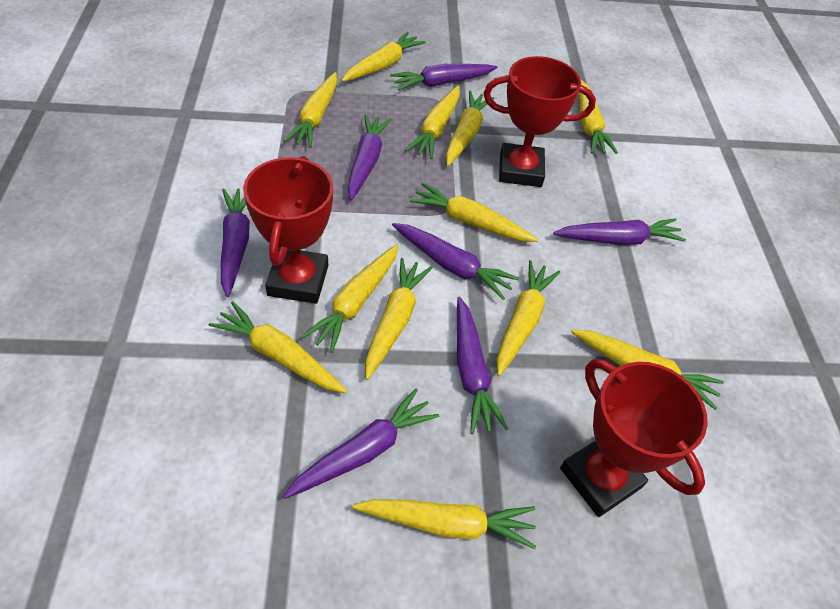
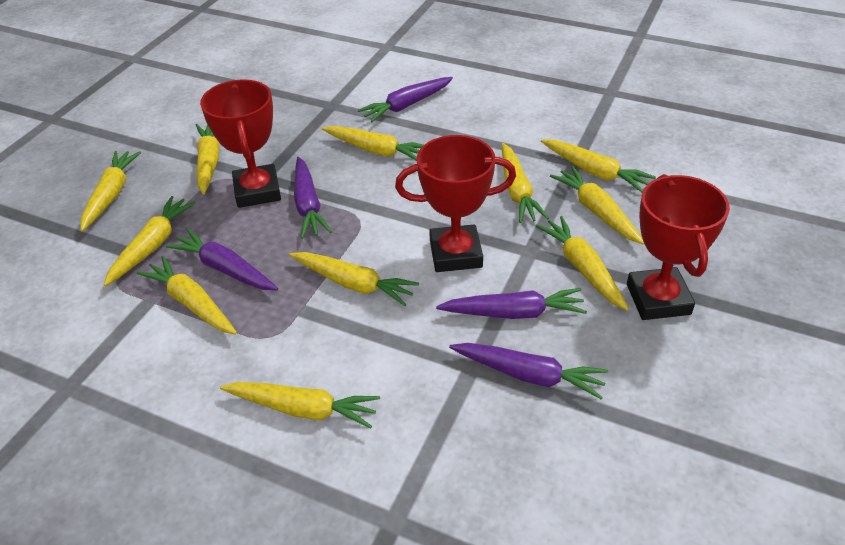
purple carrot: 7 -> 5
yellow carrot: 12 -> 11

